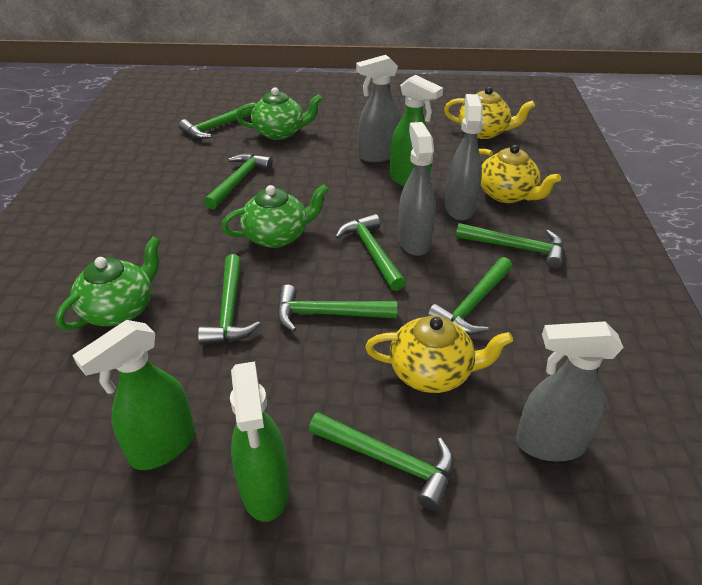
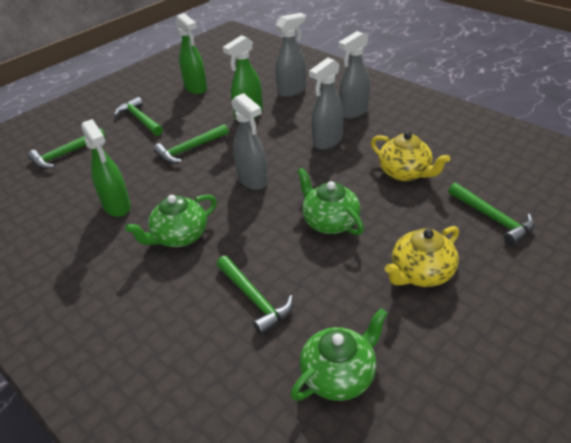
green hammer: 8 -> 5
yellow teapot: 3 -> 2

